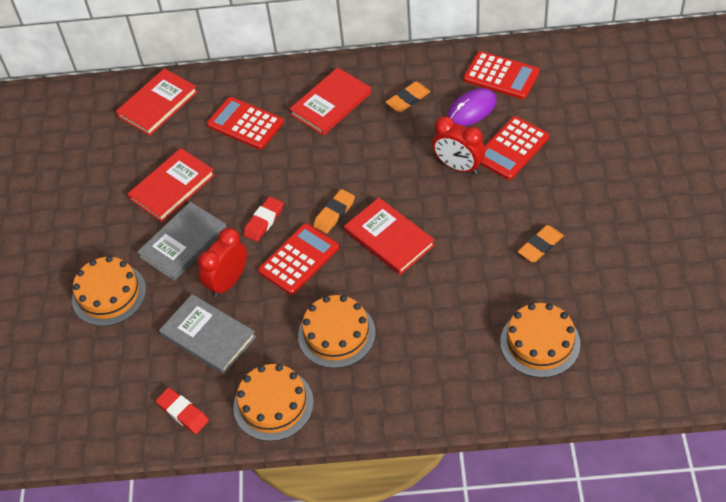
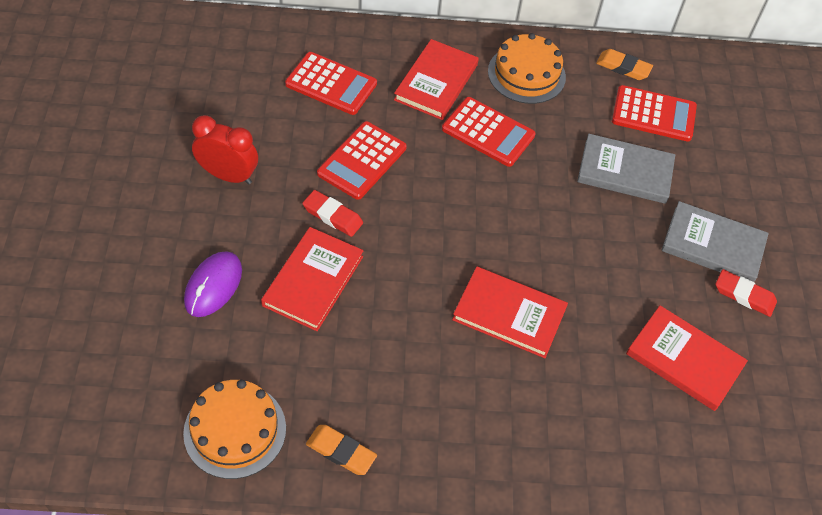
orange cake: 4 -> 2
orange eraser: 3 -> 2
red clock: 2 -> 1

